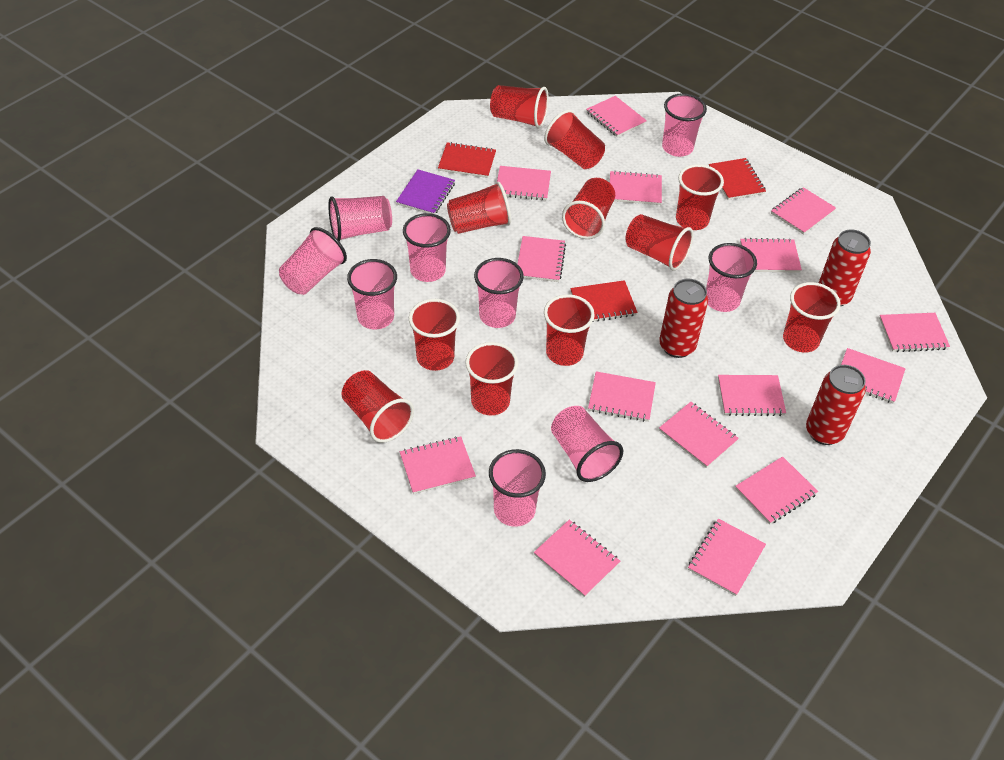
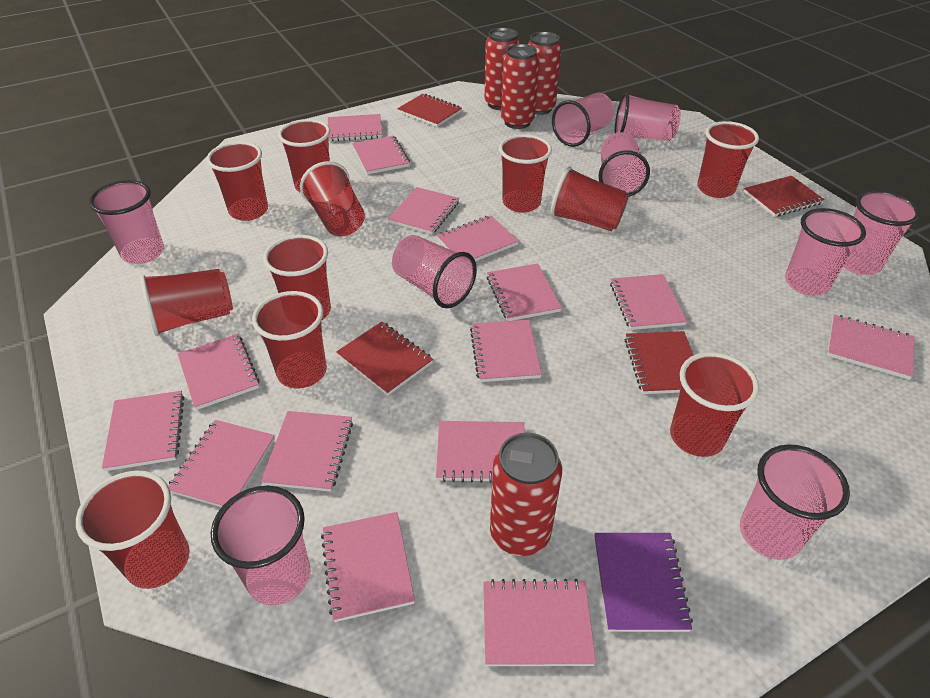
red can: 3 -> 4
red notebook: 3 -> 4

